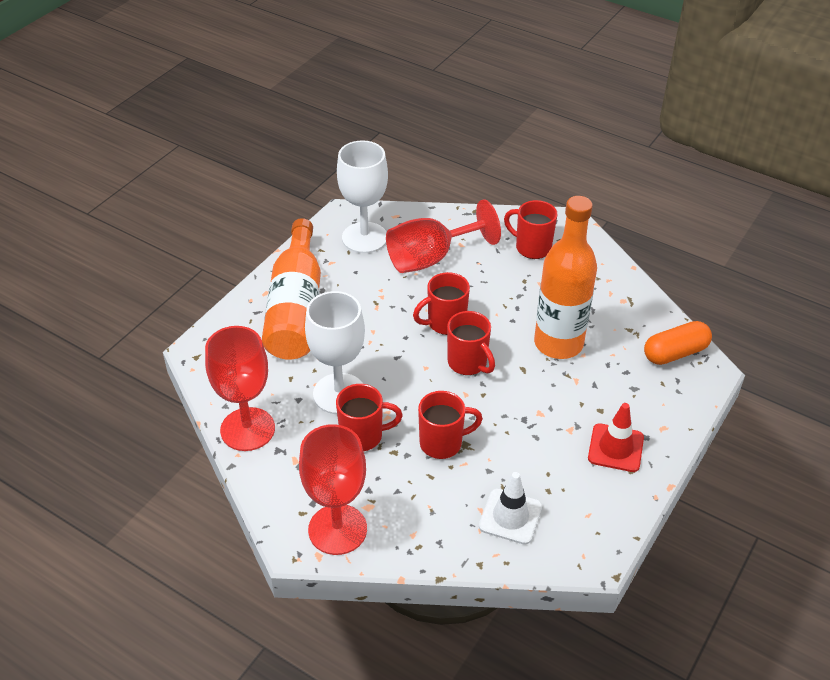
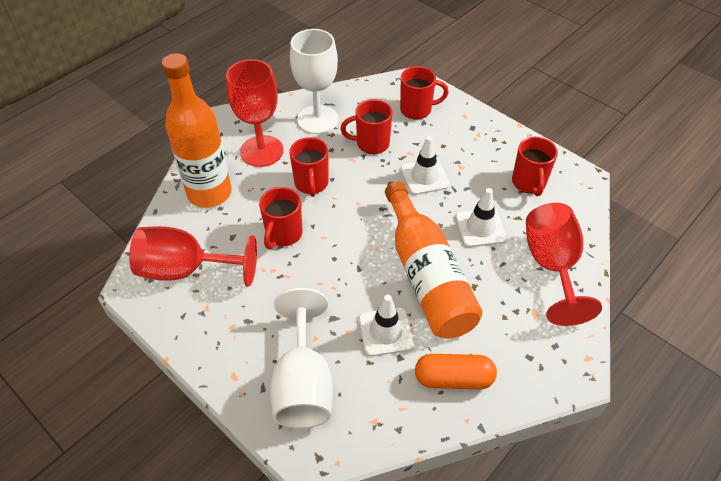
red traffic cone: 1 -> 0
white traffic cone: 1 -> 3

